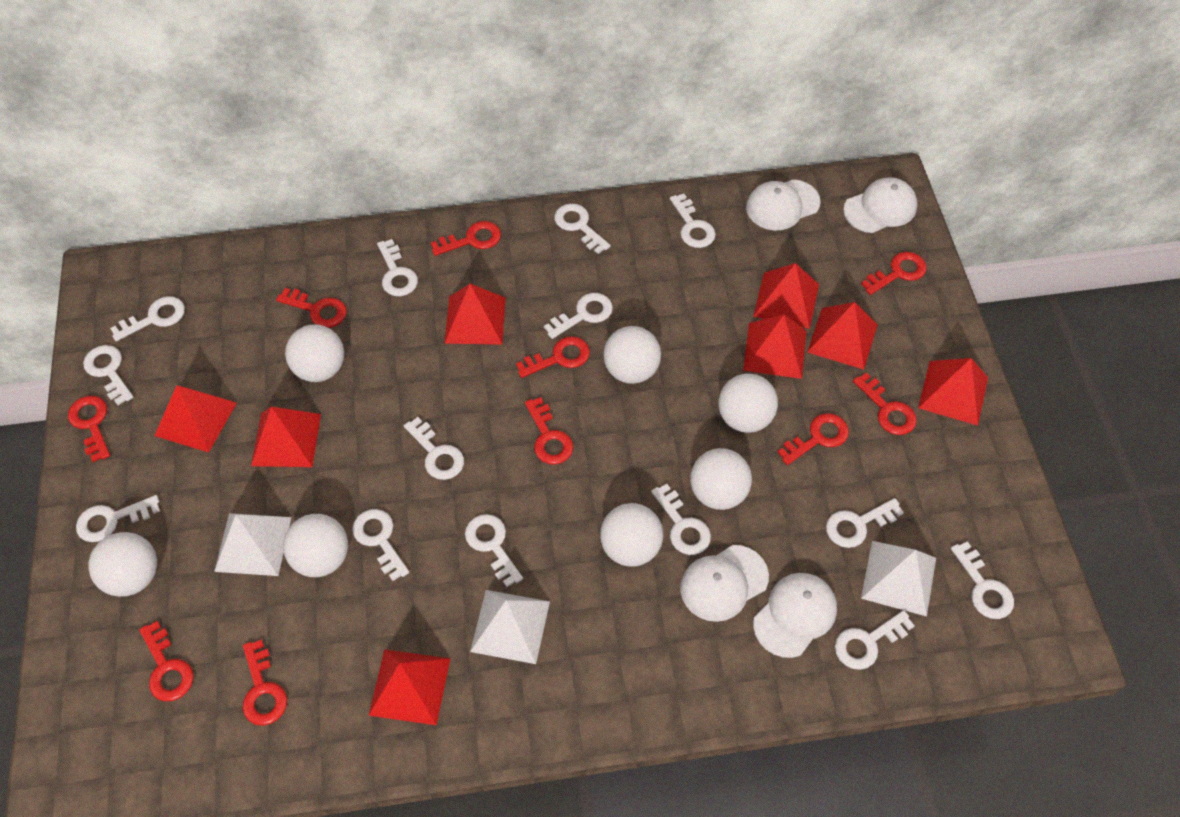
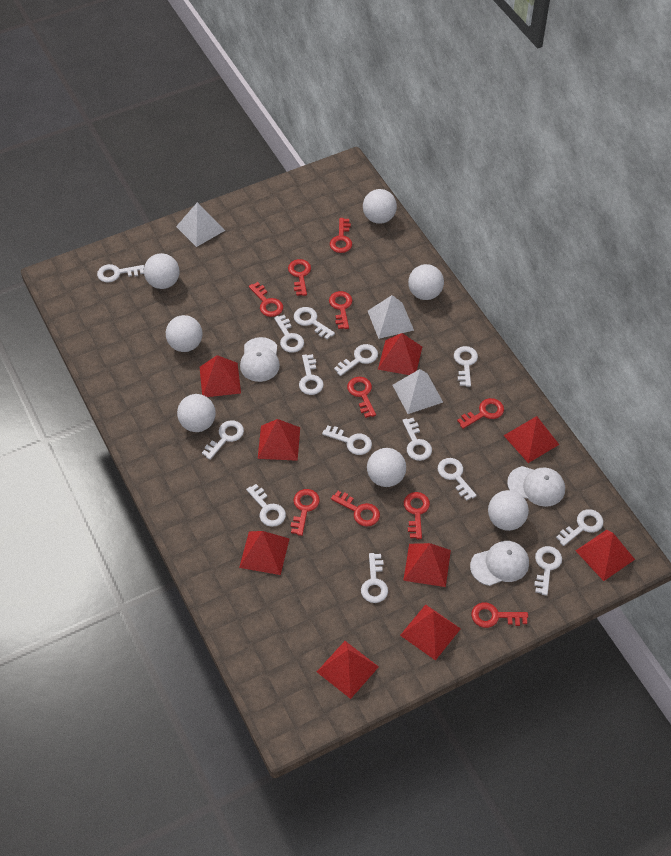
red pyramid: 8 -> 9
white cap: 4 -> 3

